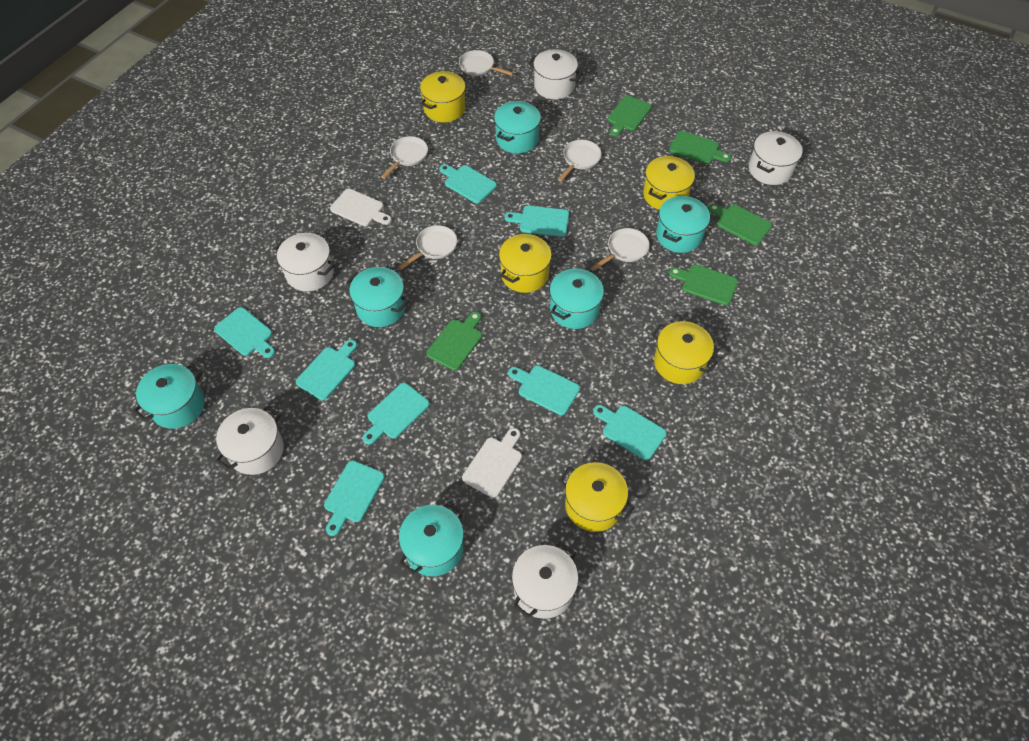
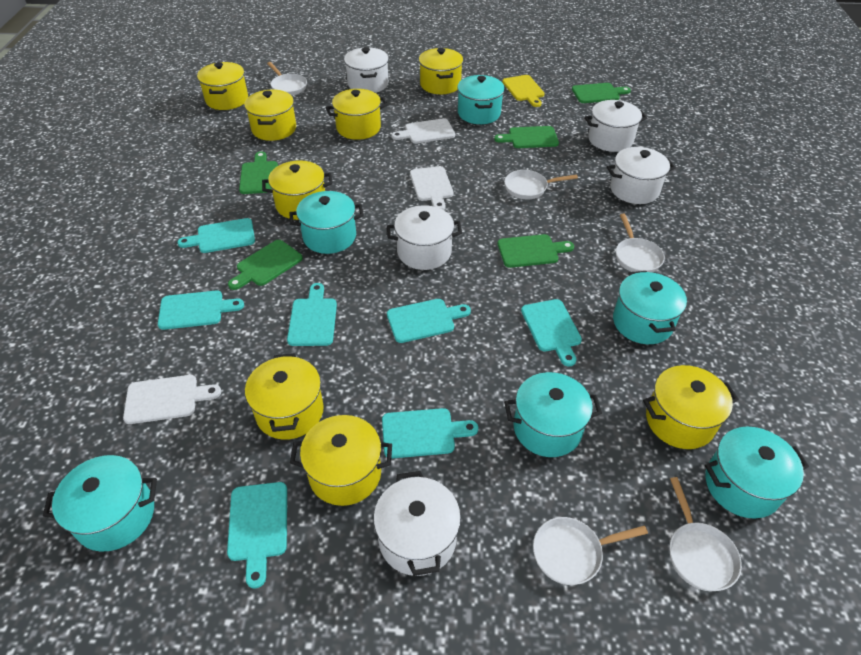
turquoise cutting board: 8 -> 7
white cutting board: 2 -> 3
yellow cutting board: 0 -> 1
yellow pot: 5 -> 8

